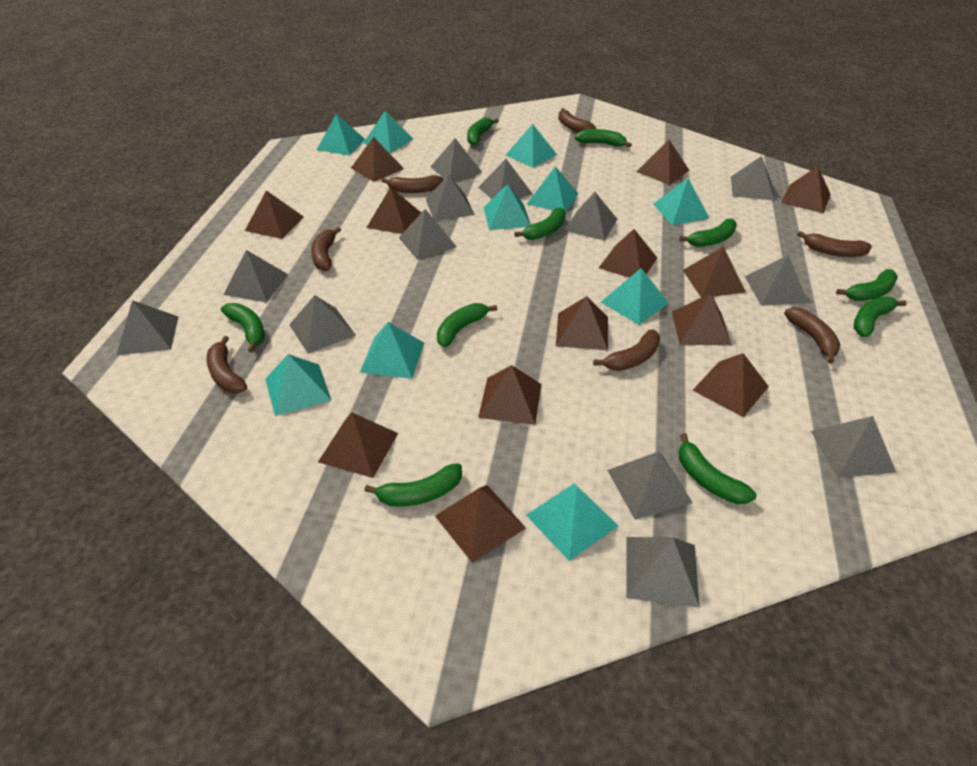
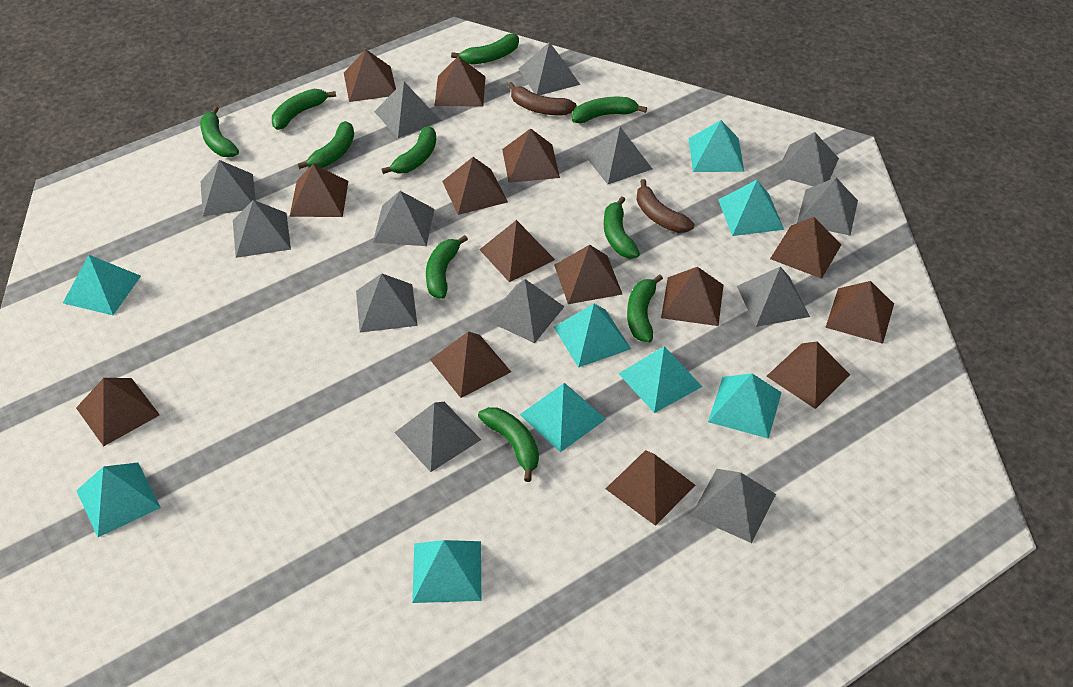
brown banana: 7 -> 2
brown pyramid: 13 -> 14
turquoise pyramid: 10 -> 9

